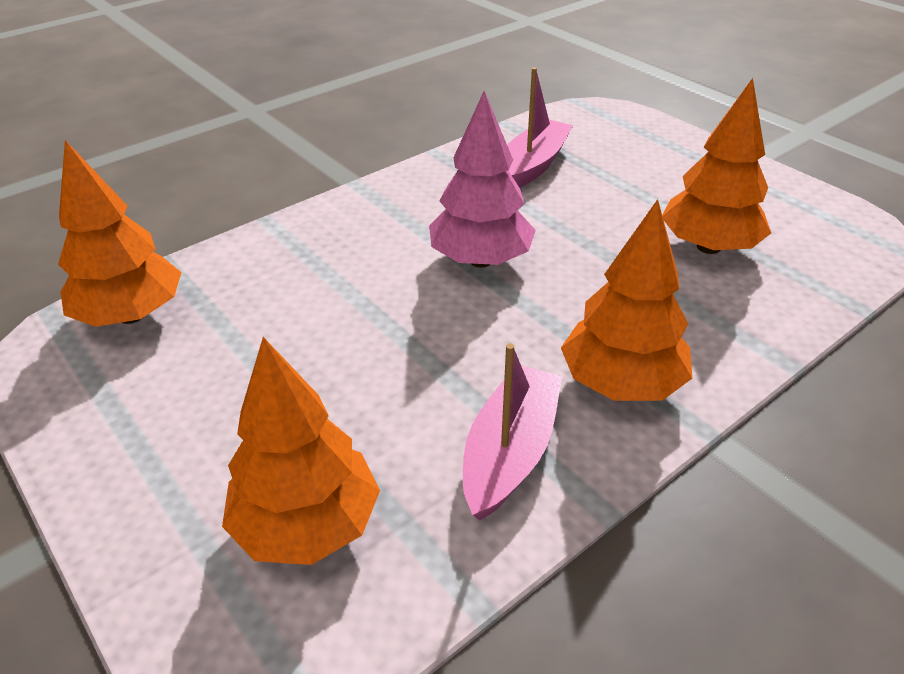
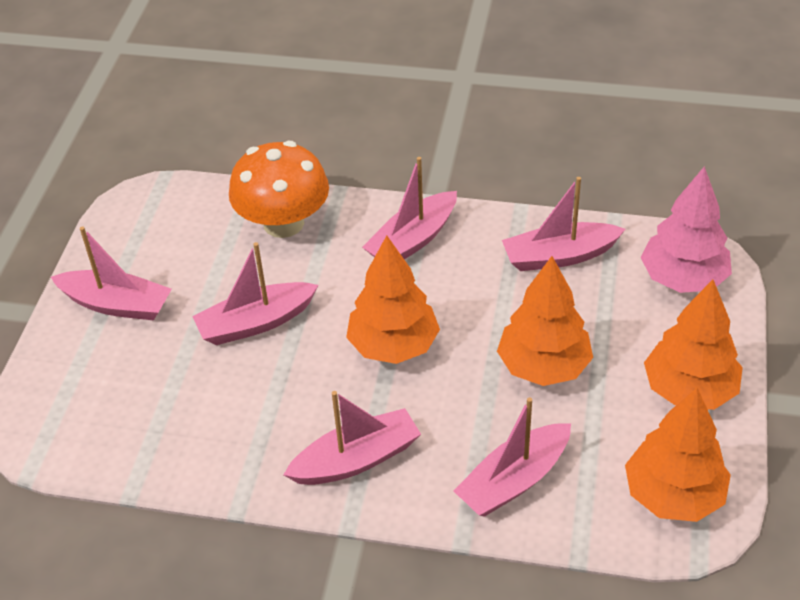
orange mushroom: 0 -> 1
pink boat: 2 -> 6

